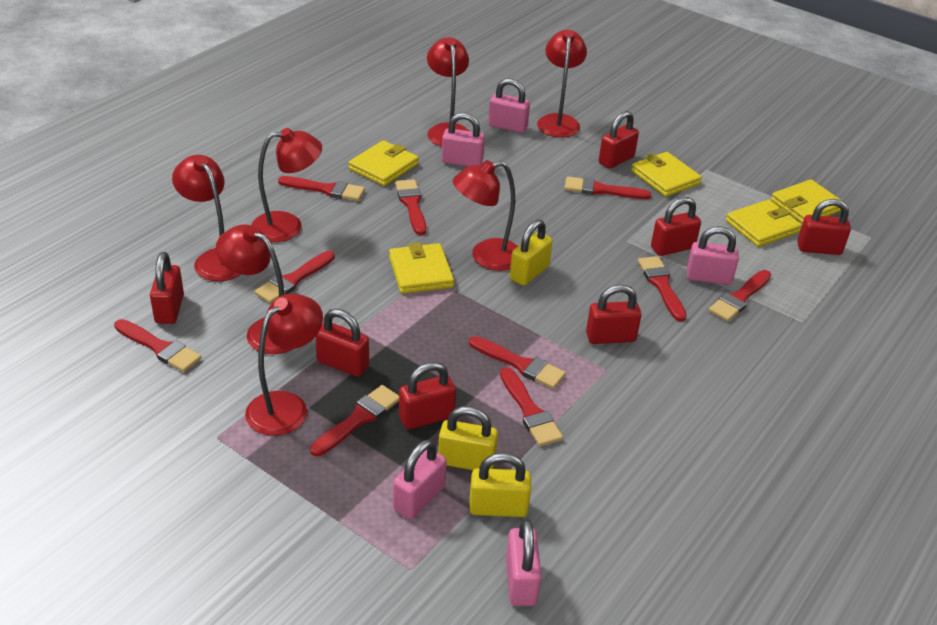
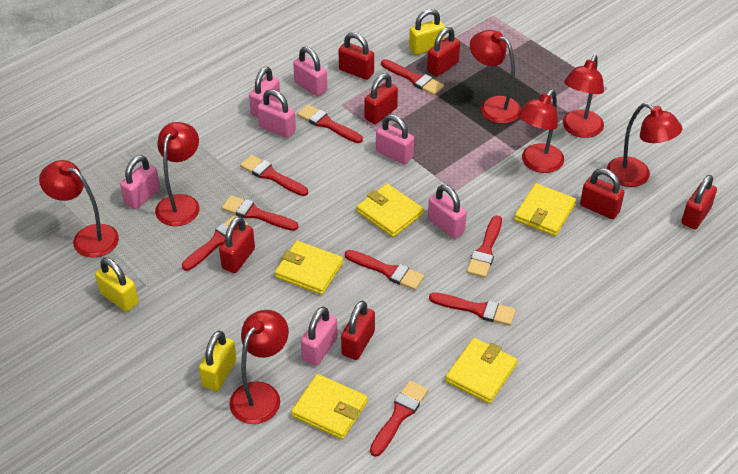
pink padlock: 5 -> 7
red brush: 10 -> 9

